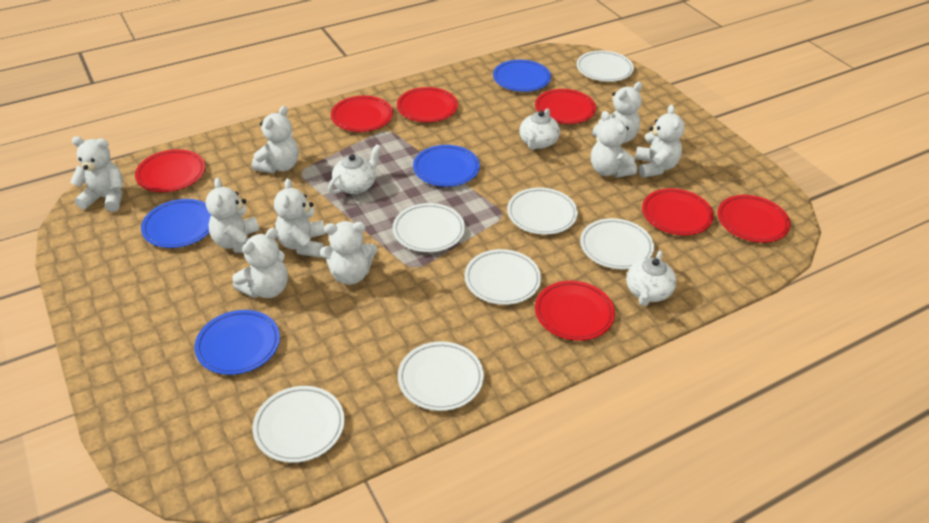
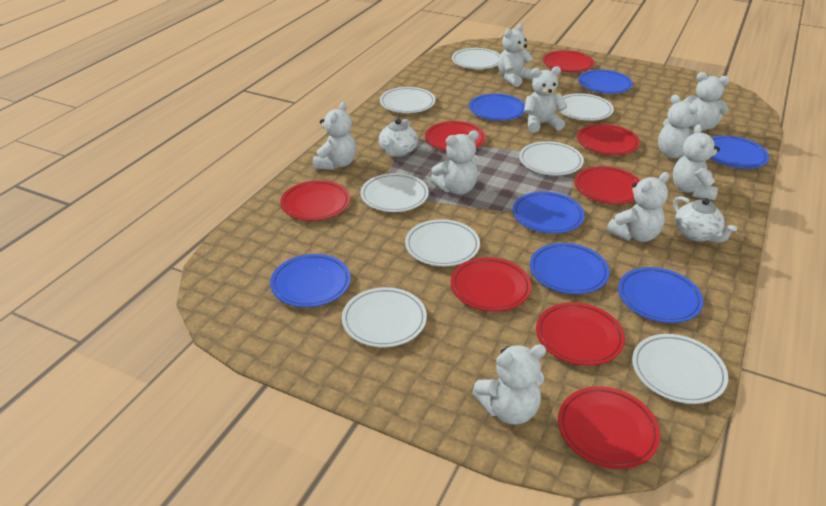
blue plate: 4 -> 7
red plate: 7 -> 8
white plate: 7 -> 8
white teapot: 3 -> 2

